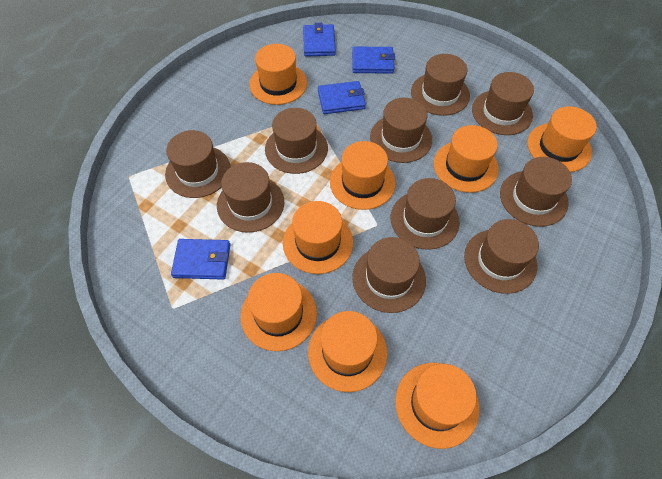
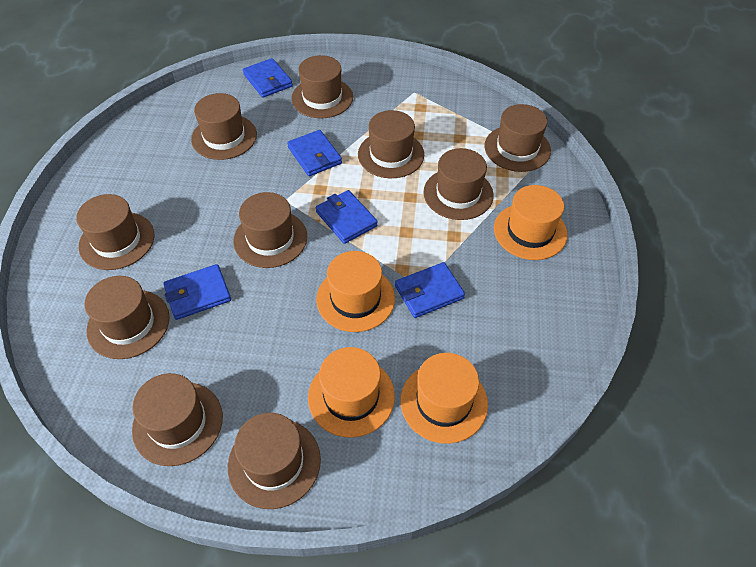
blue wallet: 4 -> 5
orange hat: 8 -> 4

